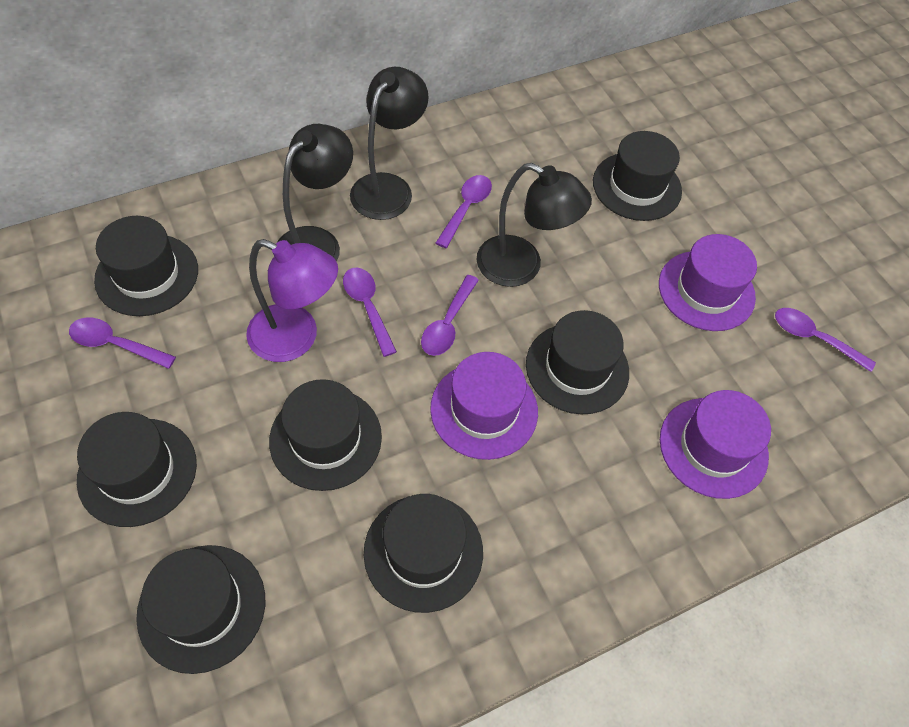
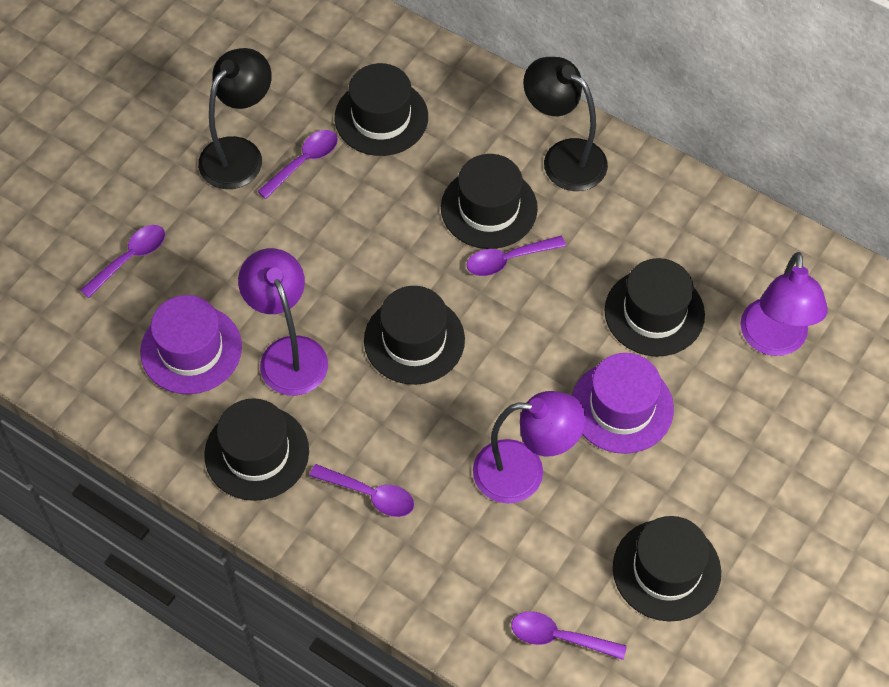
black hat: 7 -> 6
black lamp: 3 -> 2
purple hat: 3 -> 2
purple lamp: 1 -> 3

